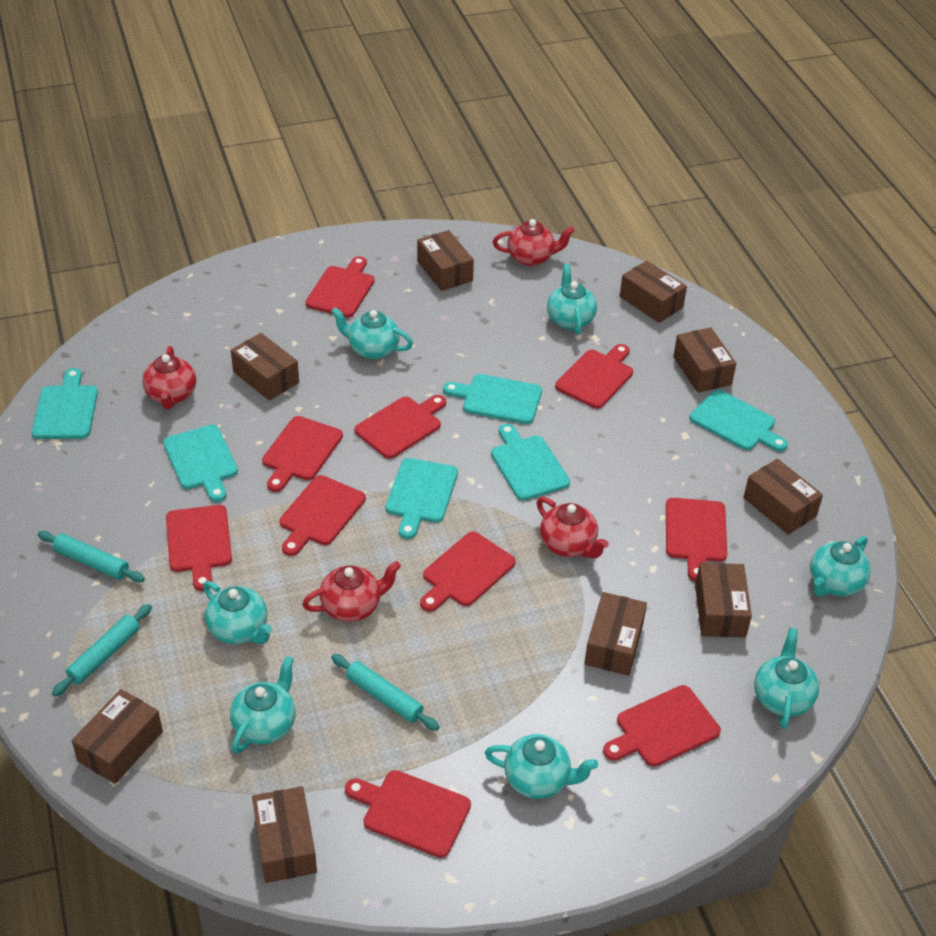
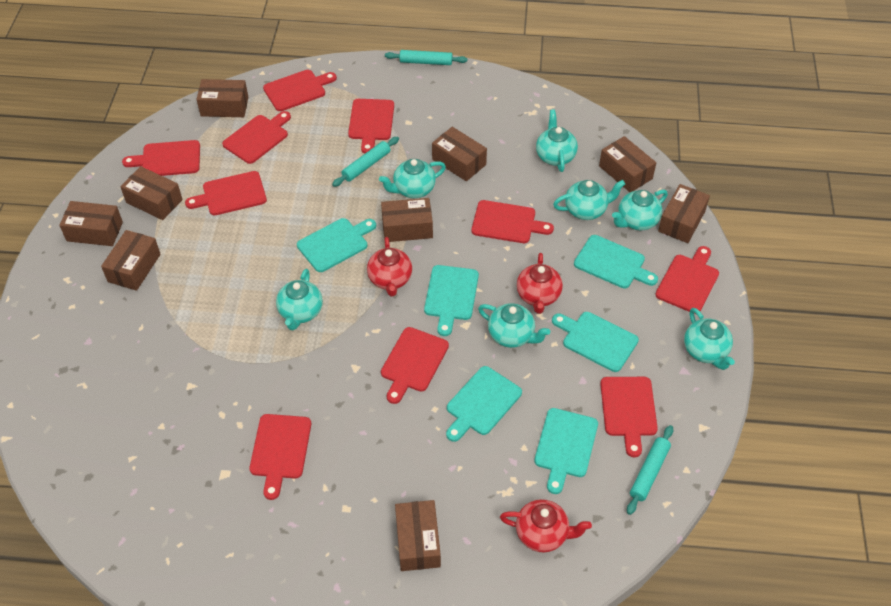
red teapot: 4 -> 3

